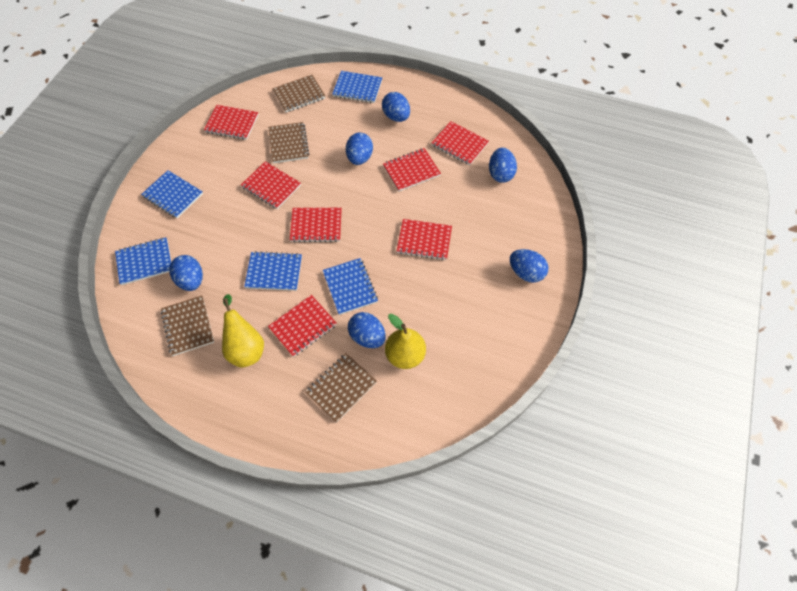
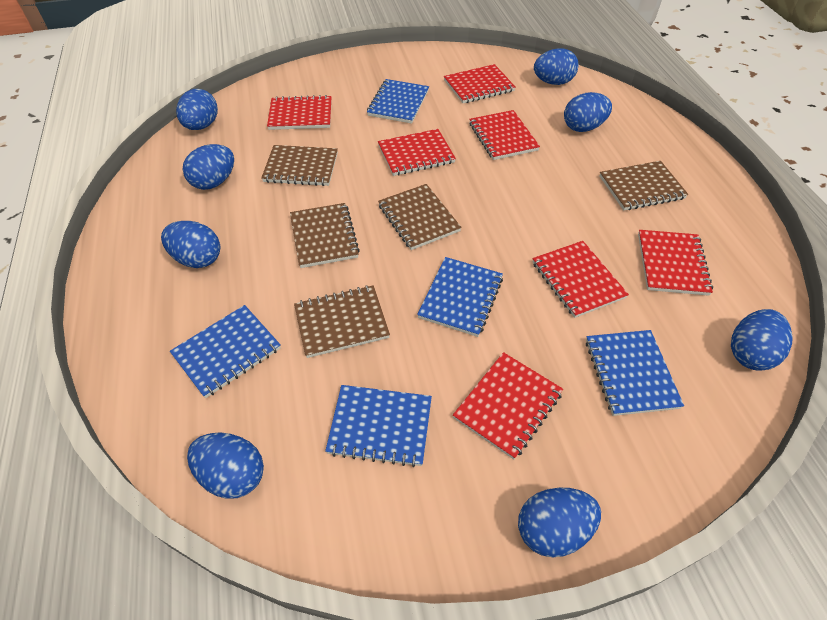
blue egg: 6 -> 8
brown notebook: 4 -> 5
yellow pear: 2 -> 0

